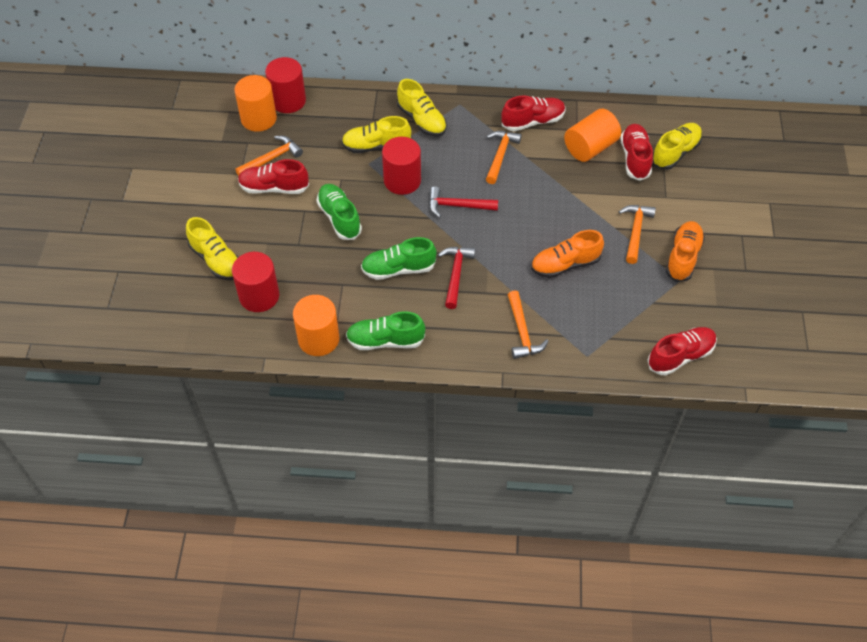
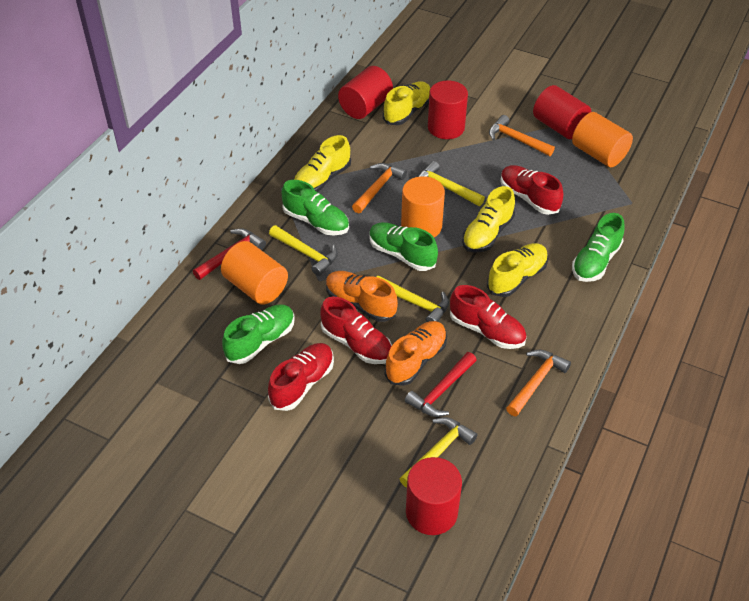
green shoe: 3 -> 4
orange hammer: 4 -> 3
red cylinder: 3 -> 4
yellow hammer: 0 -> 4

